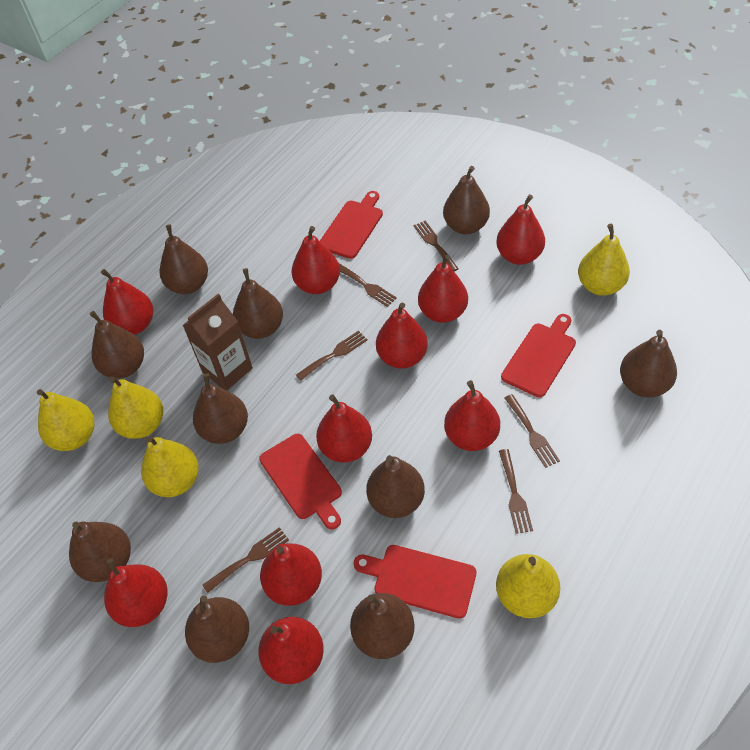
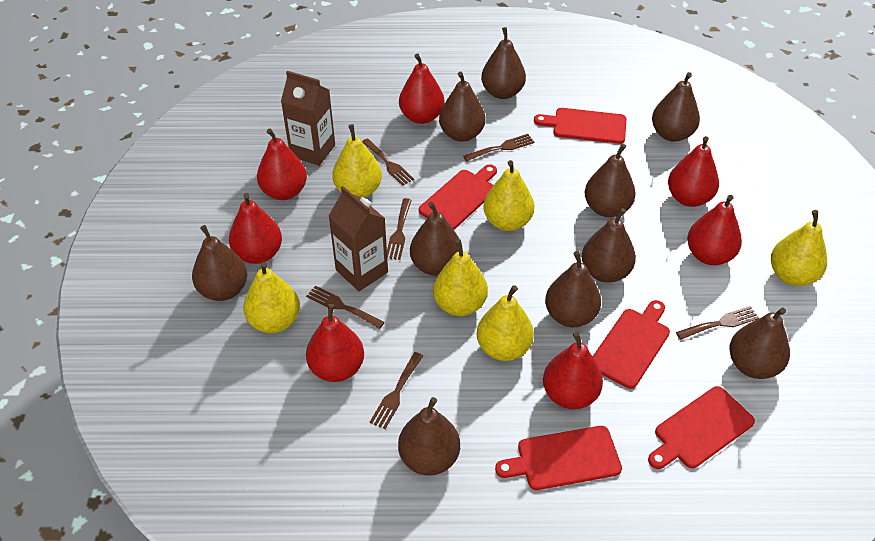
brown carton: 1 -> 2
red cutting board: 4 -> 5
red pear: 10 -> 7
yellow pear: 5 -> 6

